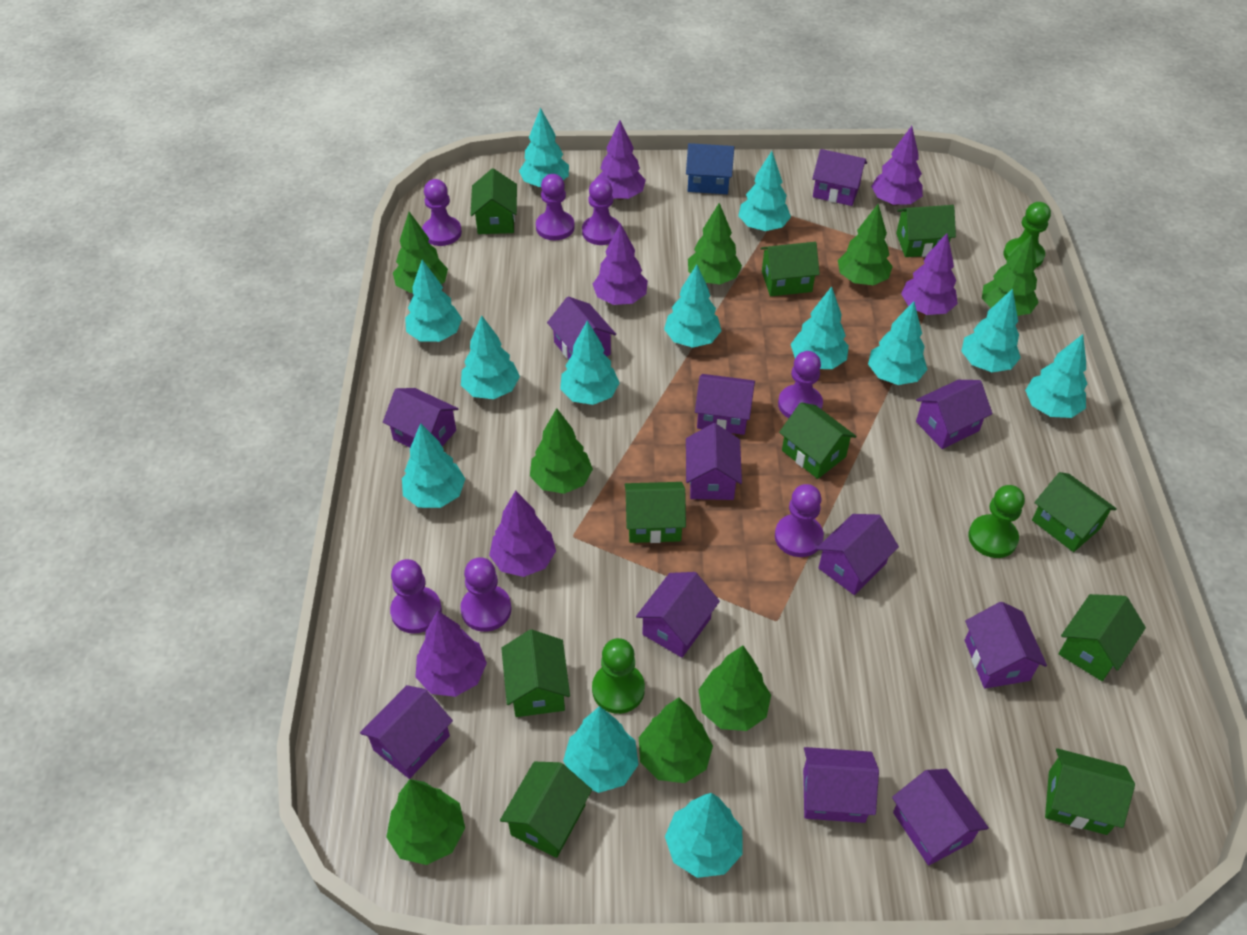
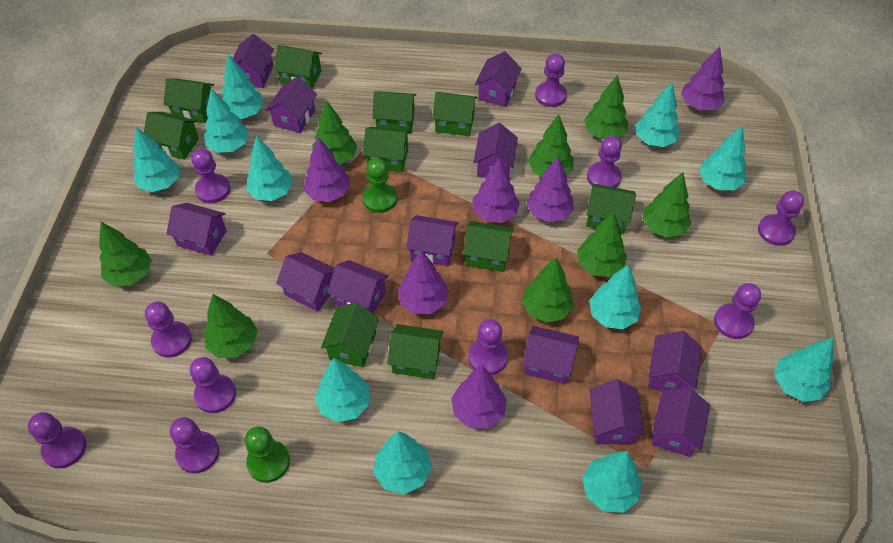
blue house: 1 -> 0
green pawn: 3 -> 2
purple pawn: 7 -> 10
turquoise tree: 13 -> 11

